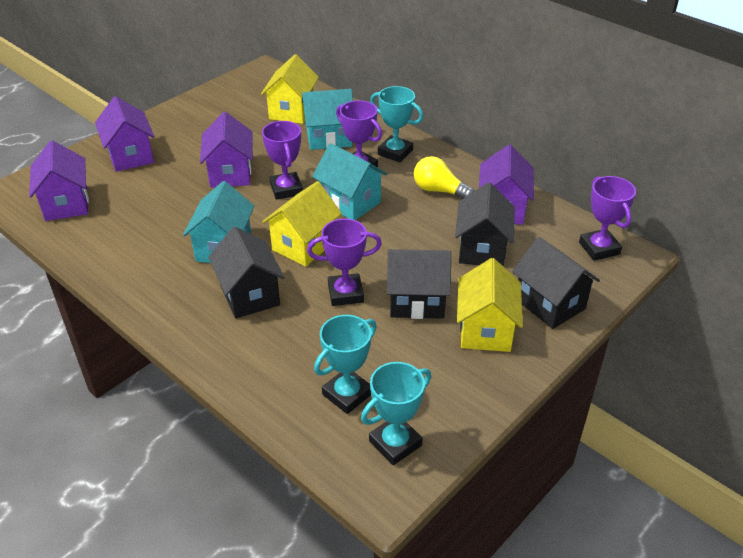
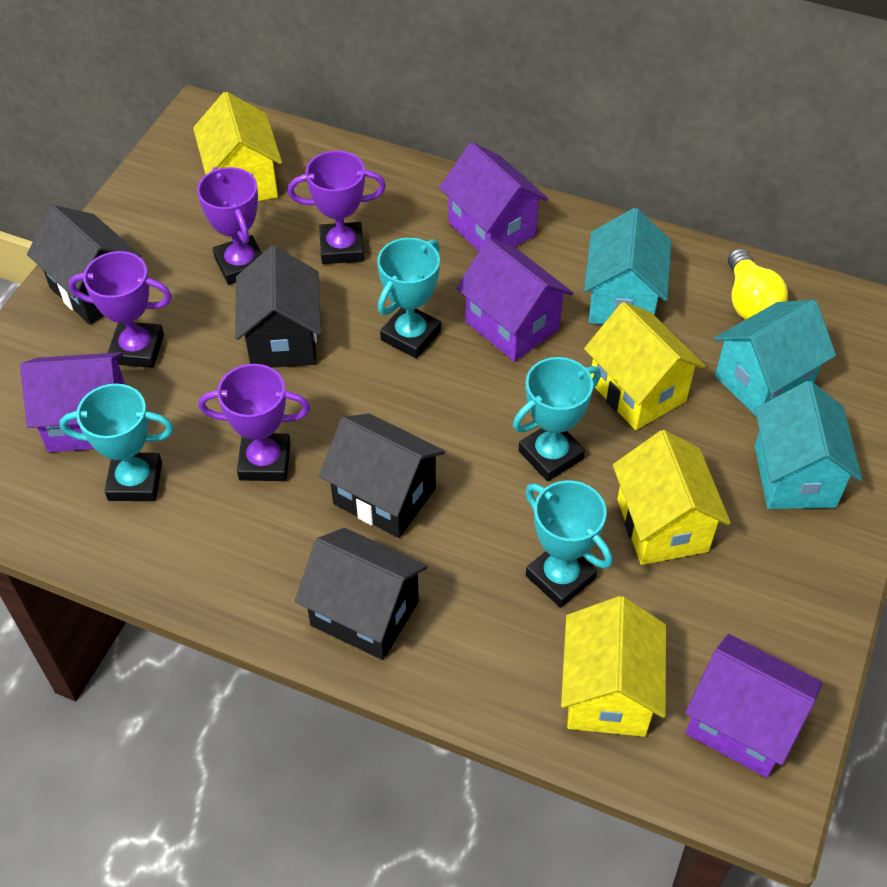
turquoise trophy: 3 -> 4
yellow house: 3 -> 4

